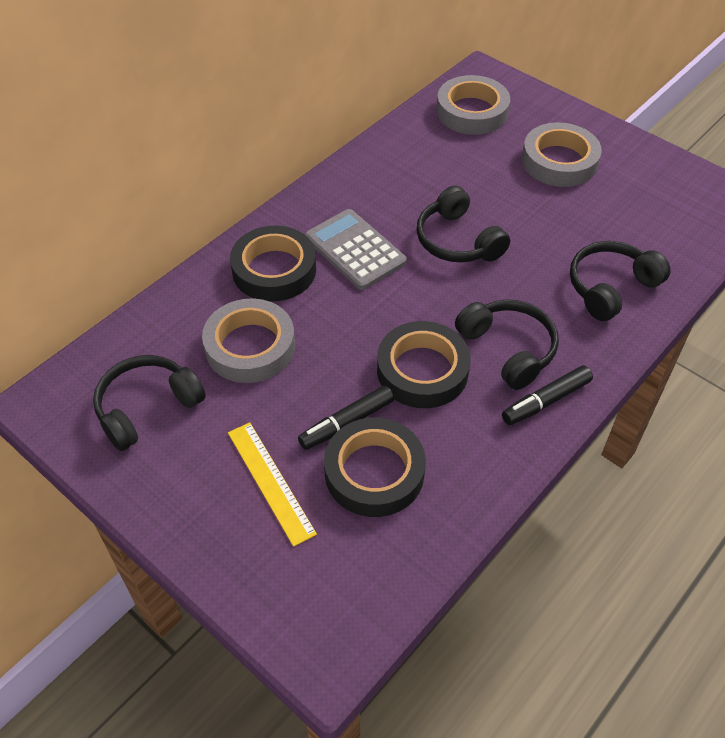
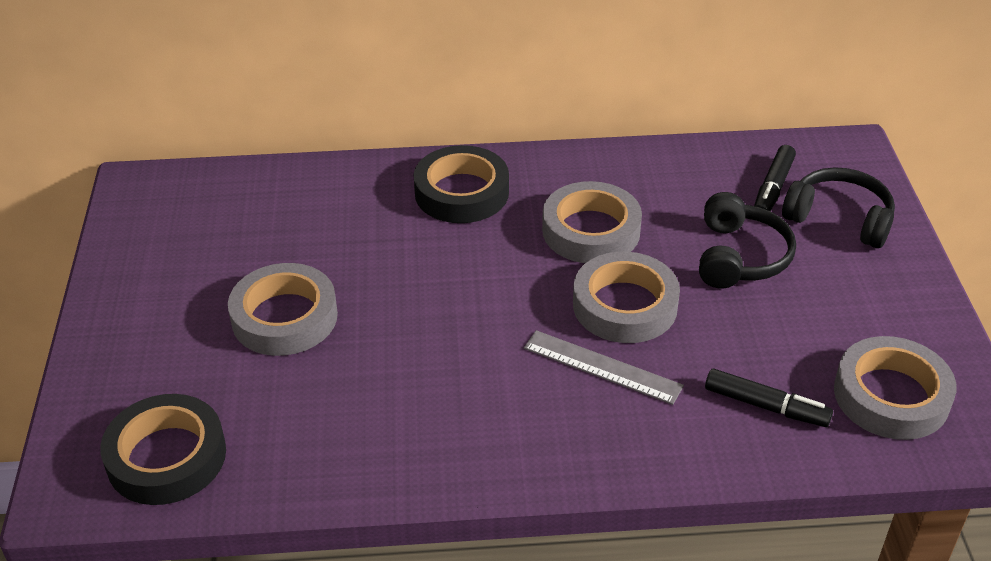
black headphones: 4 -> 2
black tape: 3 -> 2
grey calculator: 1 -> 0
grey ruler: 0 -> 1
grey tape: 3 -> 4
yellow ruler: 1 -> 0

